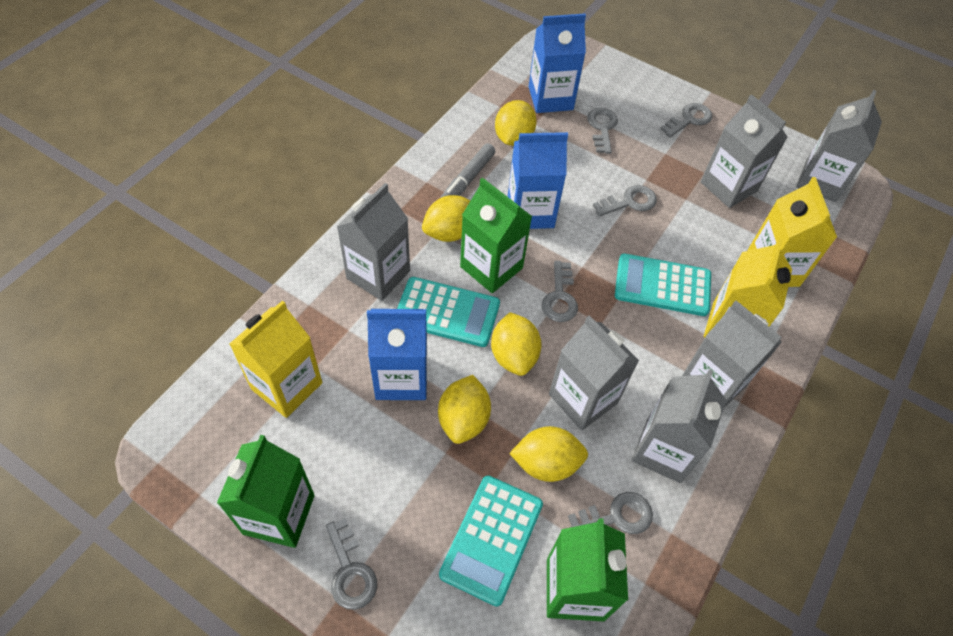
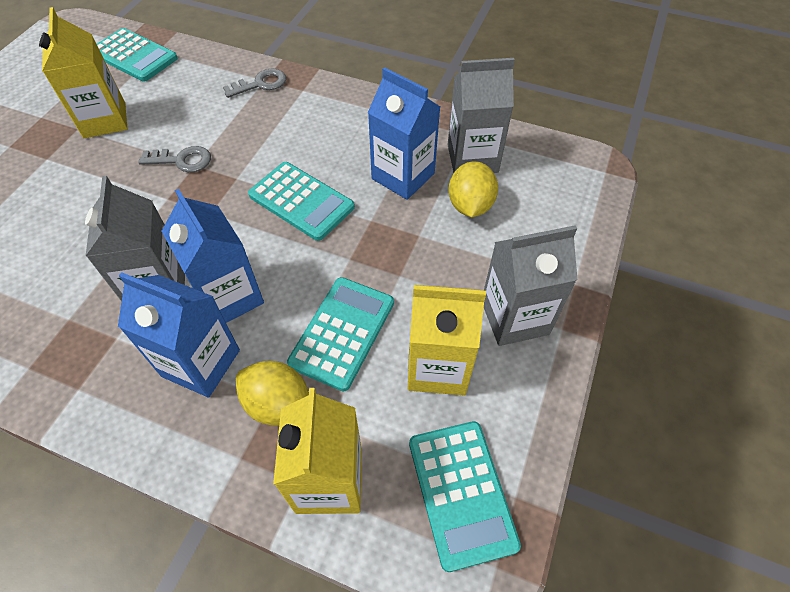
green carton: 3 -> 0
grey carton: 6 -> 3
grey key: 6 -> 2
grey marker: 1 -> 0
turquoise calculator: 3 -> 4
yellow lemon: 5 -> 2

